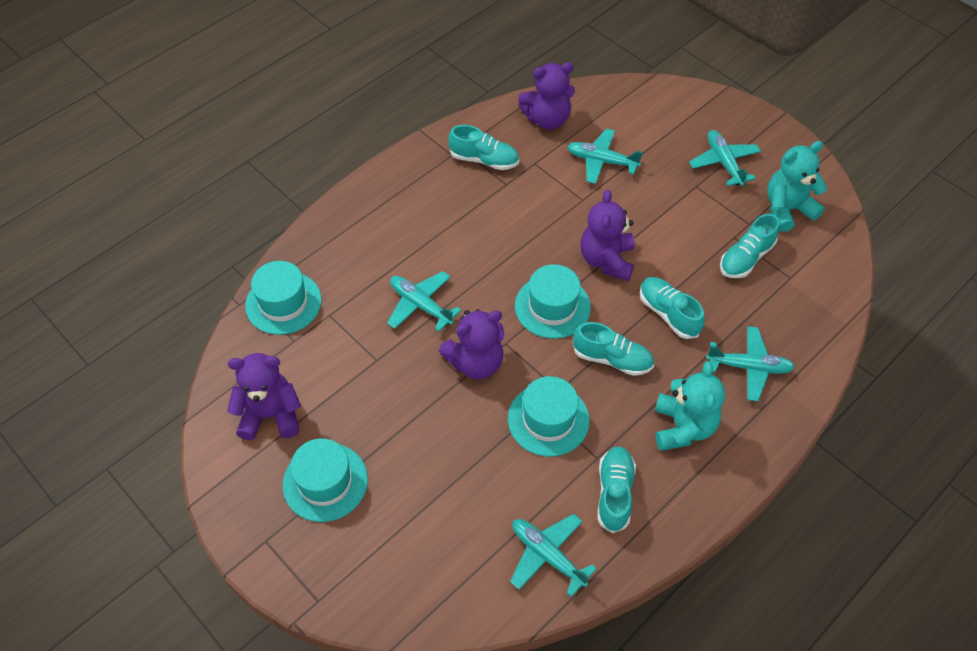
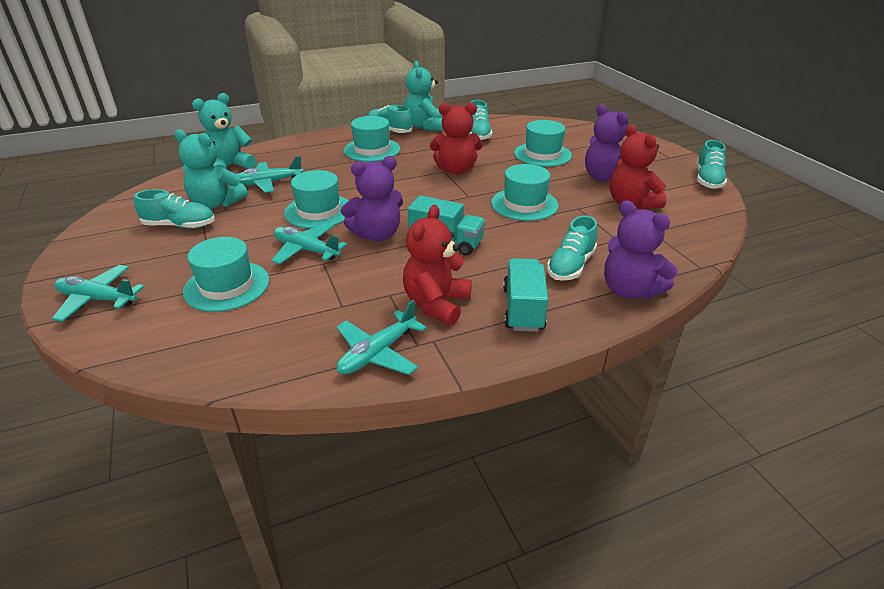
purple teddy bear: 4 -> 3
red teddy bear: 0 -> 3
turquoise hat: 4 -> 5
turquoise plane: 5 -> 4
turquoise teddy bear: 2 -> 3
turquoise truck: 0 -> 2

